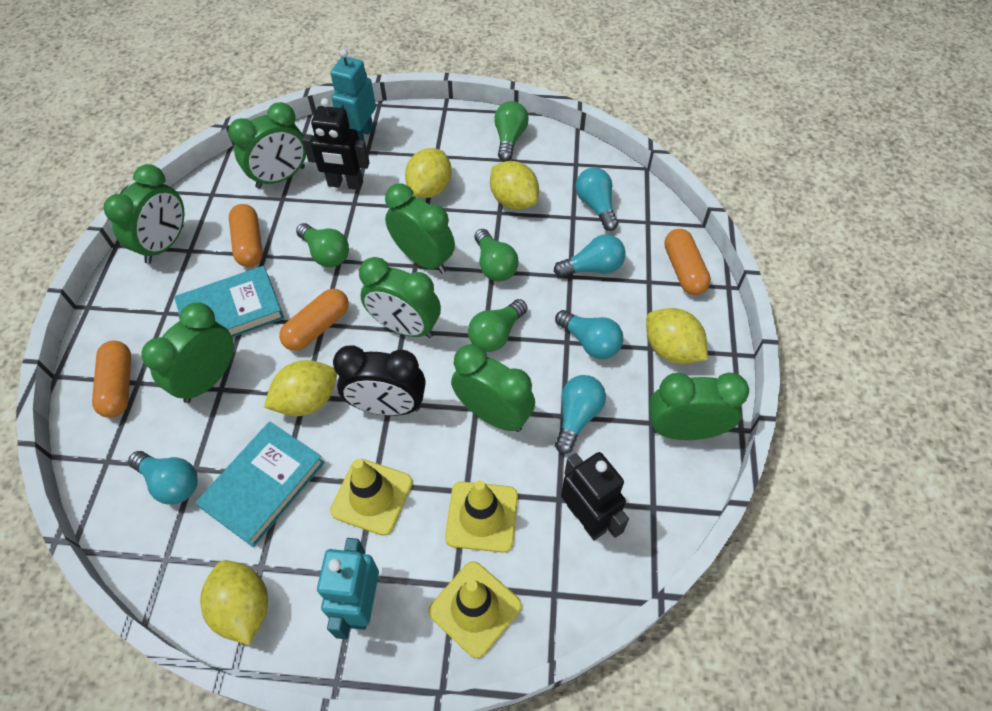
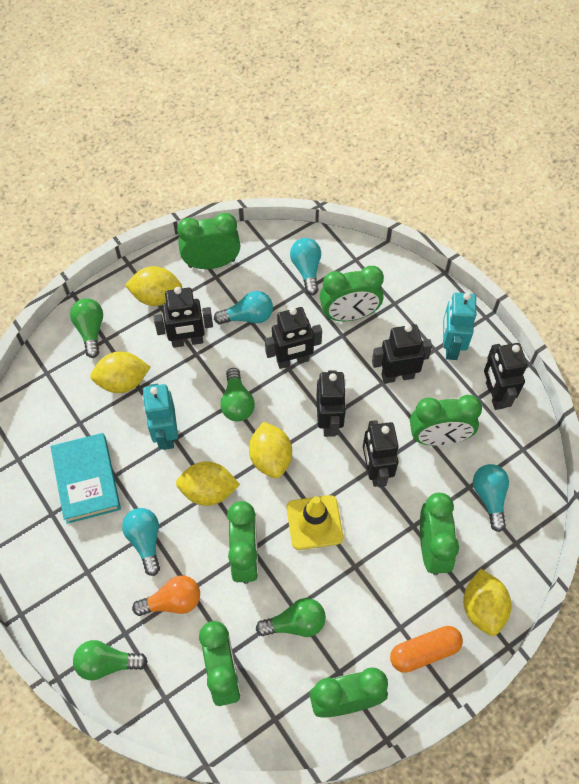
black clock: 1 -> 0
black robot: 2 -> 6
orange capsule: 4 -> 1
orange light bulb: 0 -> 1
turquoise book: 2 -> 1
turquoise light bulb: 5 -> 4
yellow traffic cone: 3 -> 1

